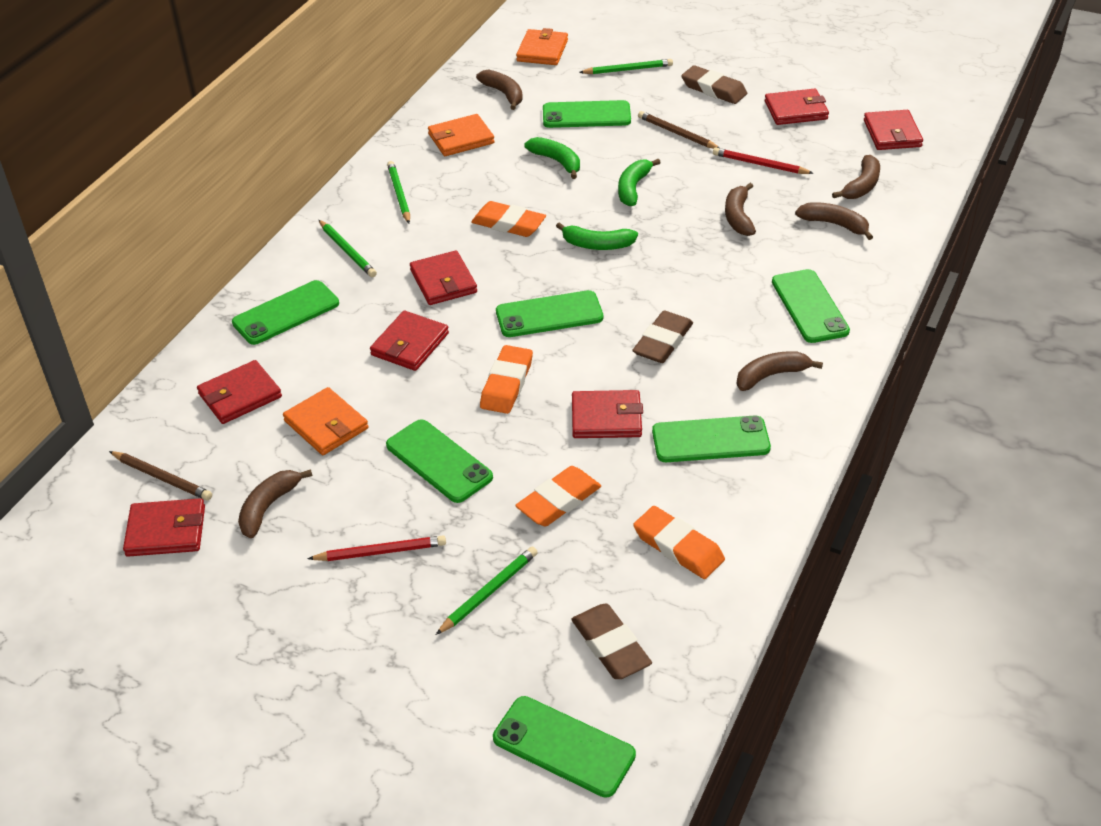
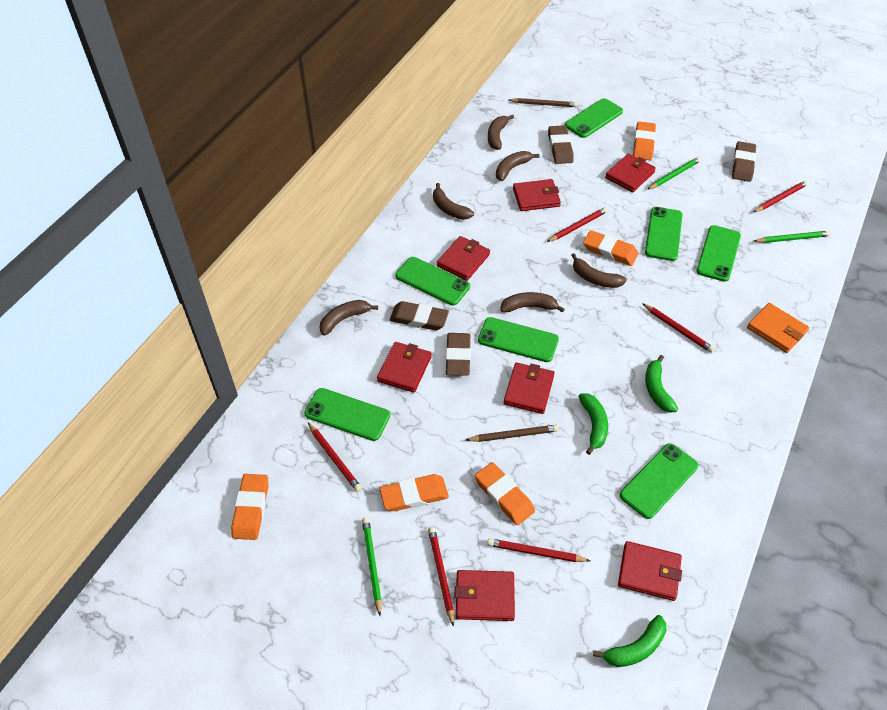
brown eraser: 3 -> 4
green pencil: 4 -> 3
orange eraser: 4 -> 5
orange wallet: 3 -> 1
red pencil: 2 -> 6

